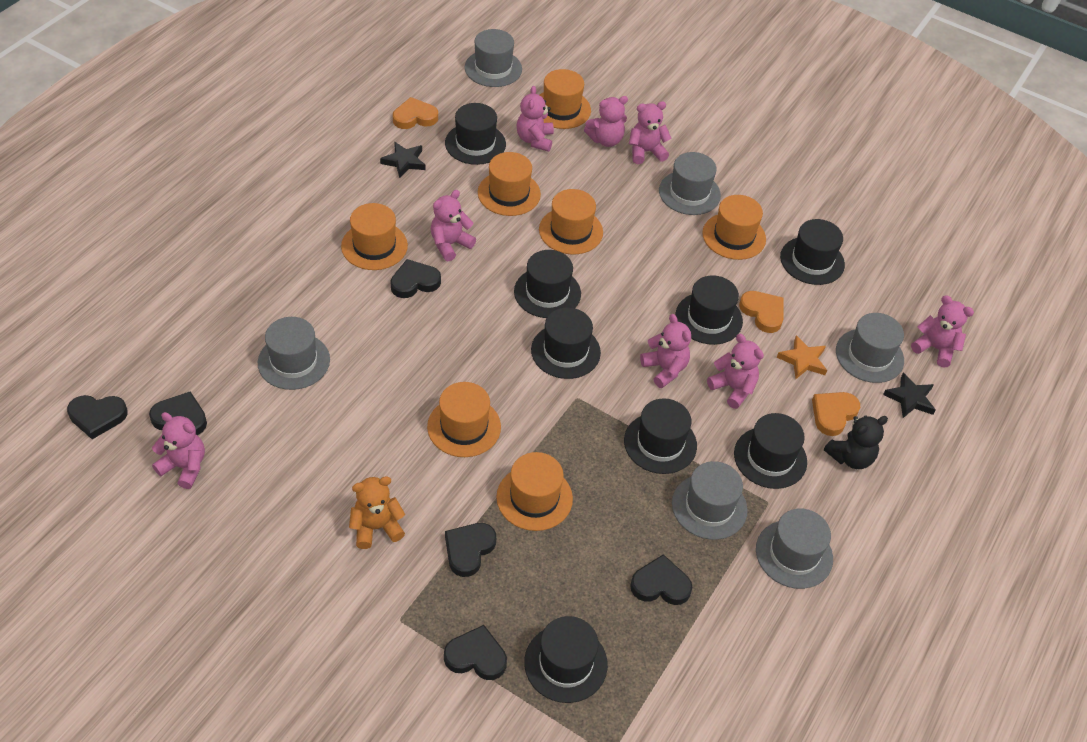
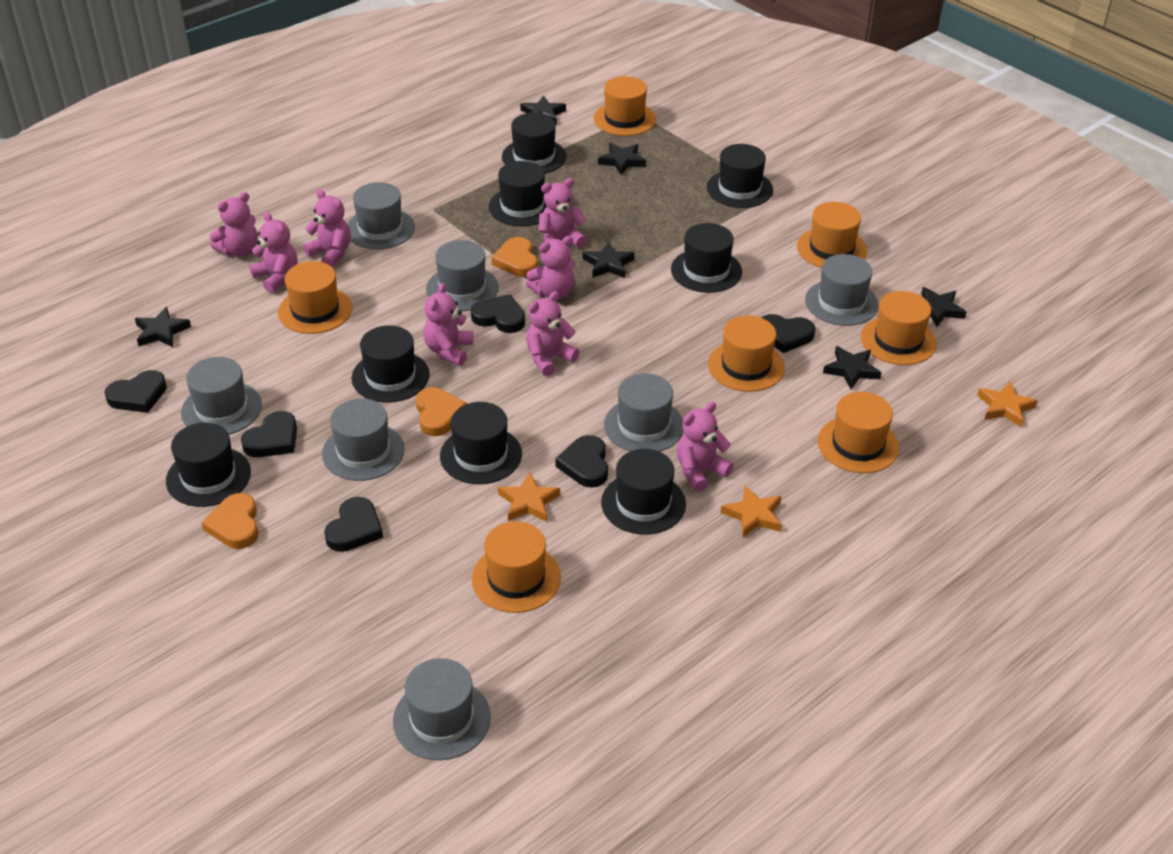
black star: 2 -> 6
black teddy bear: 1 -> 0
grey hat: 6 -> 7
orange star: 1 -> 3
orange teddy bear: 1 -> 0

